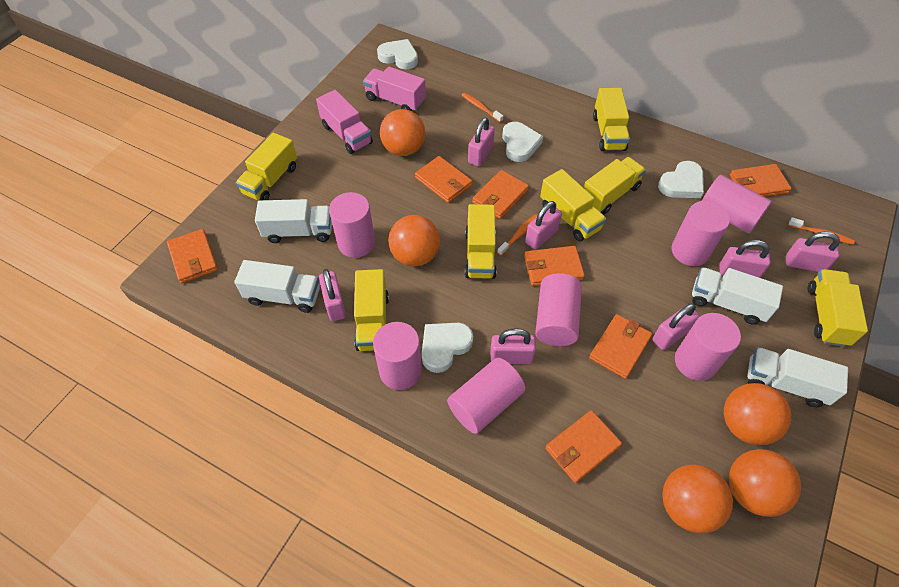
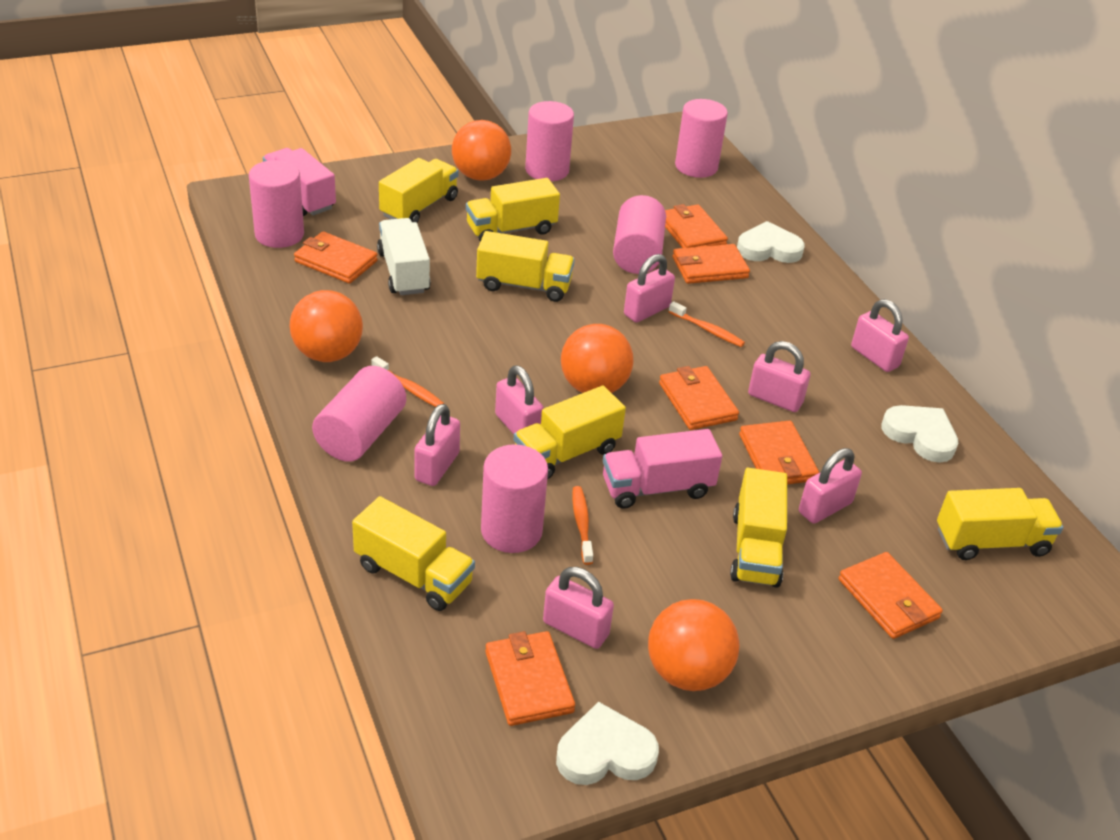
orange ball: 5 -> 4
pink cylinder: 7 -> 6
white heart: 4 -> 3
white truck: 4 -> 1

